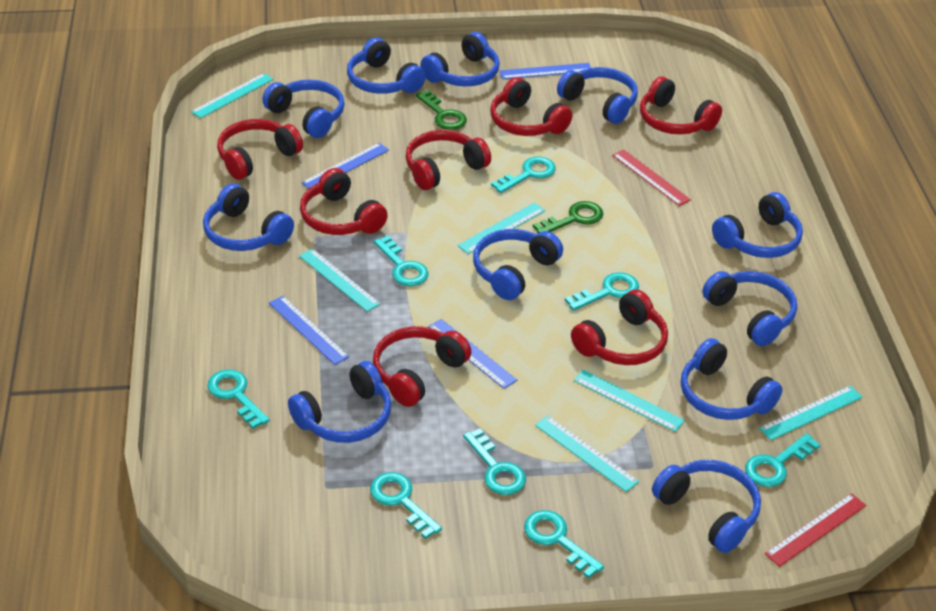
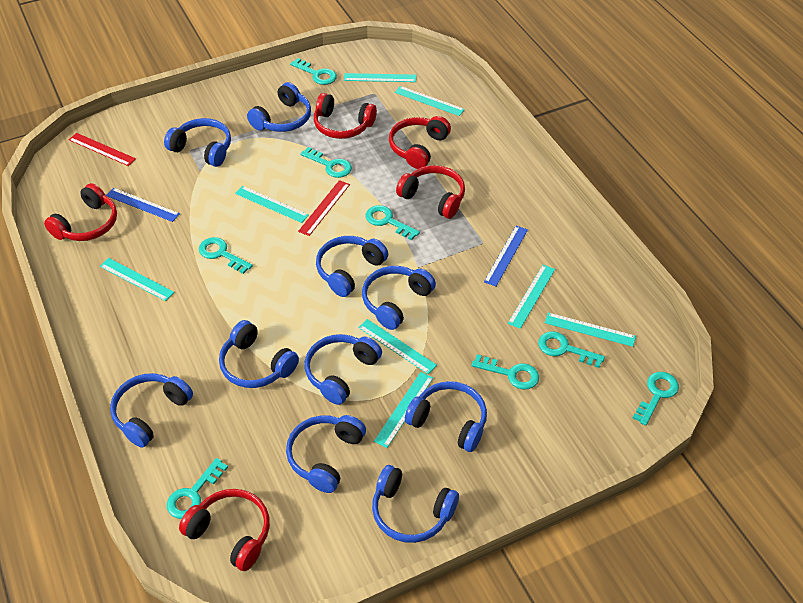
blue headphones: 11 -> 10
blue ruler: 4 -> 2
green key: 2 -> 0
red headphones: 7 -> 5
turquoise ruler: 6 -> 8

